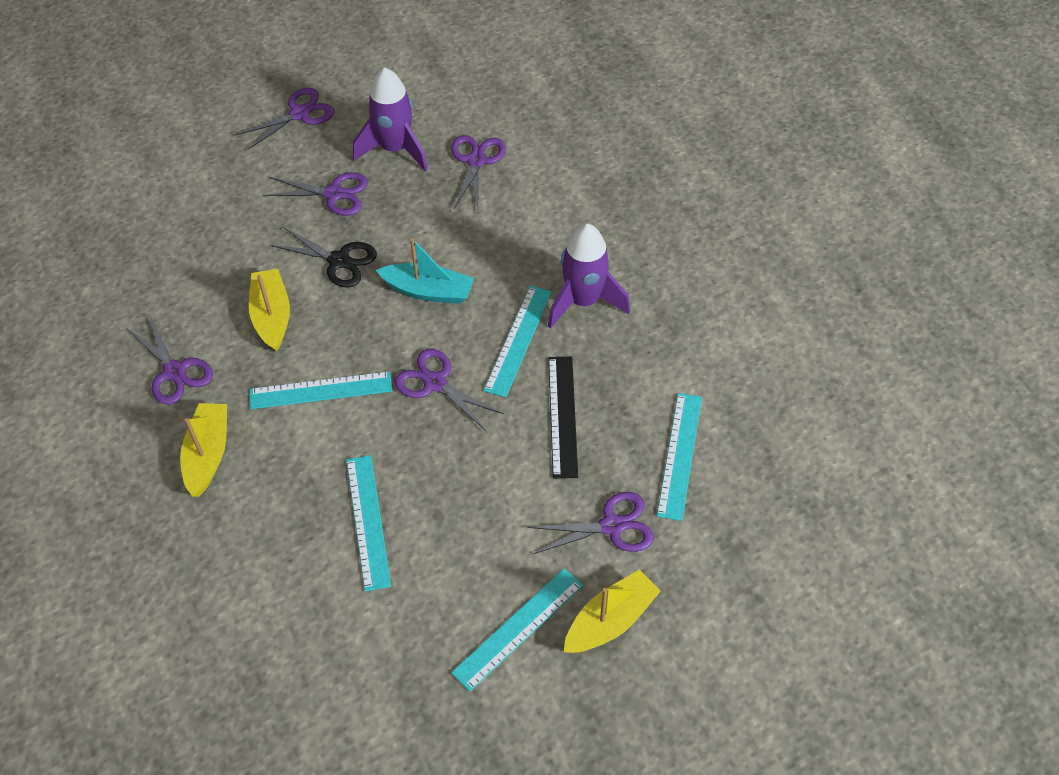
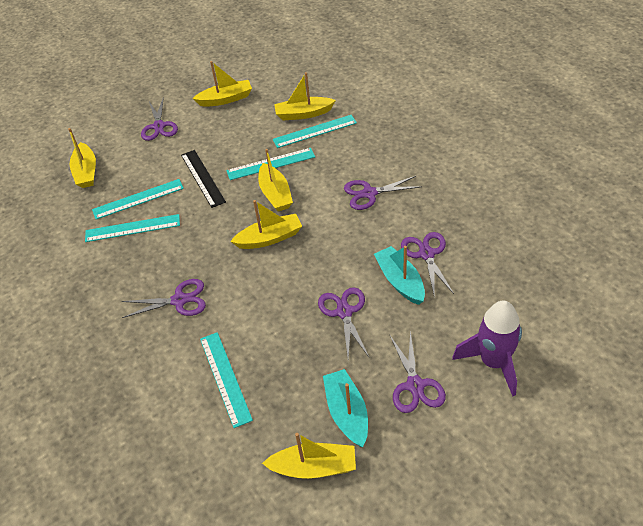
black scissors: 1 -> 0
purple rocket: 2 -> 1
turquoise boat: 1 -> 2
yellow boat: 3 -> 6

